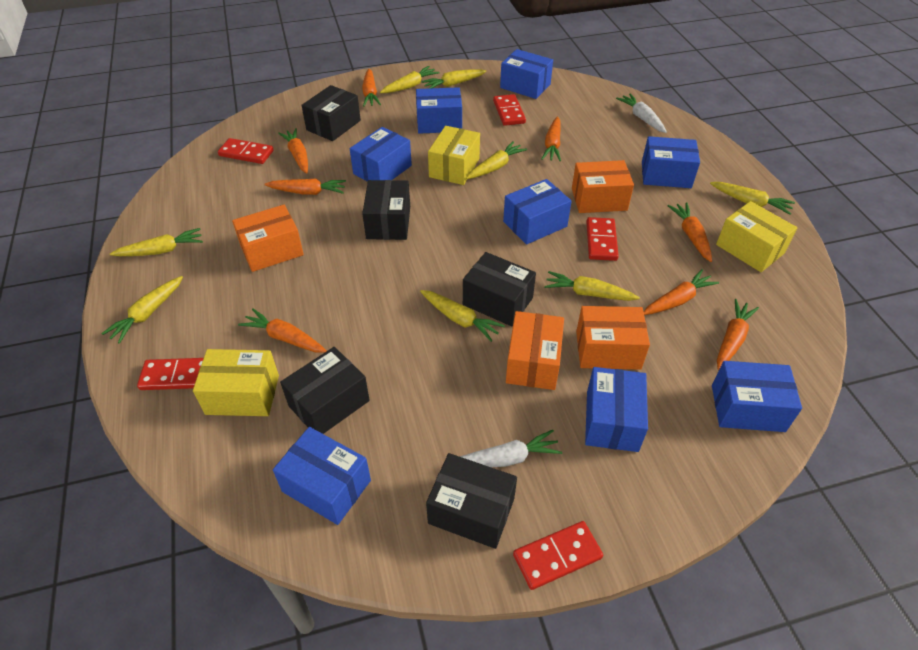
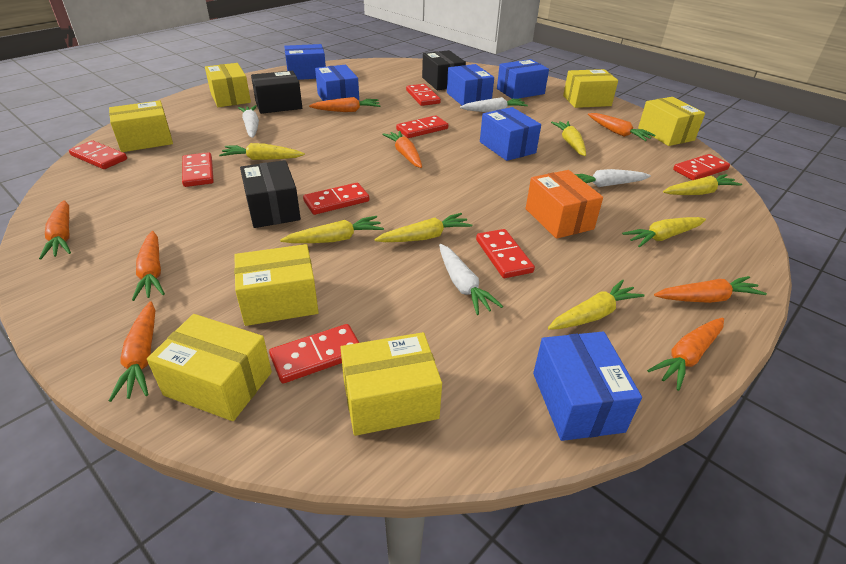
black box: 5 -> 3
blue box: 8 -> 6
orange box: 4 -> 1
red domino: 5 -> 8
white carrot: 2 -> 4
yellow box: 3 -> 7
yellow carrot: 8 -> 7

